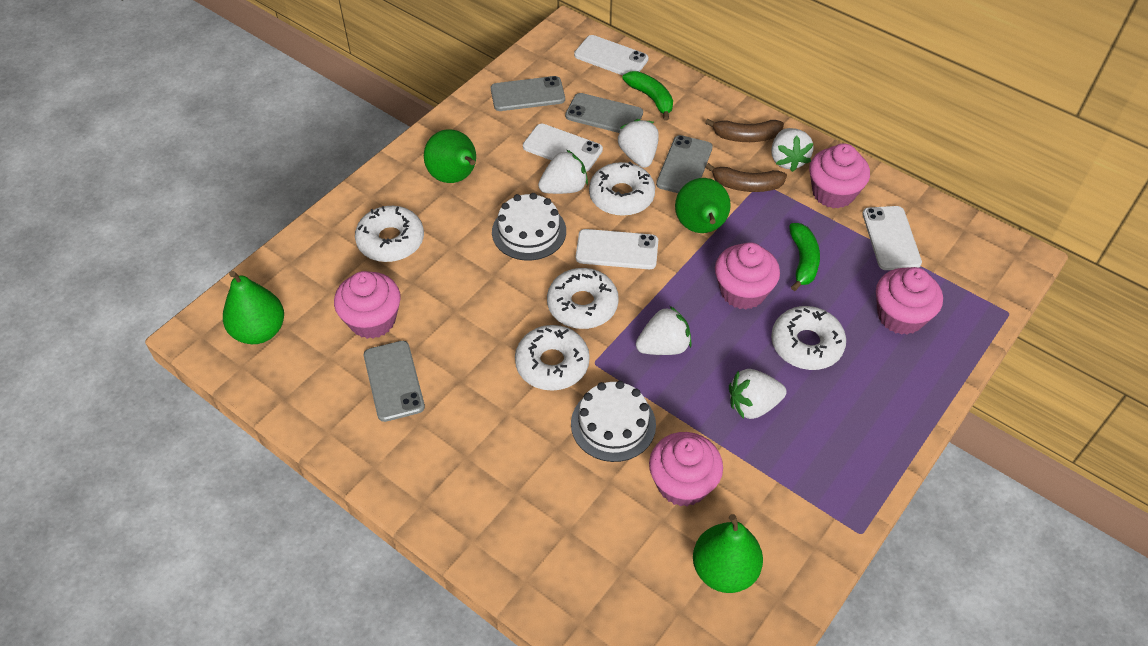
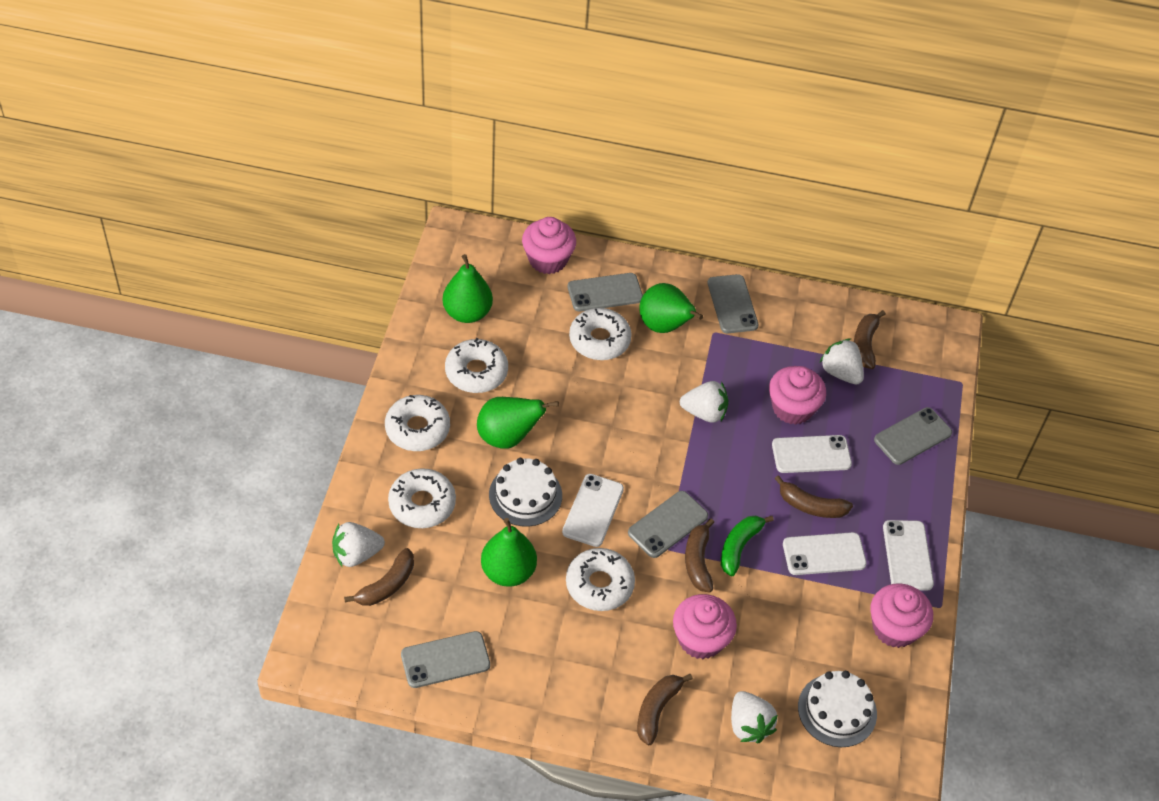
brown banana: 2 -> 5
green banana: 2 -> 1
grey phone: 4 -> 5
pink cupcake: 5 -> 4
white strawberry: 5 -> 4

